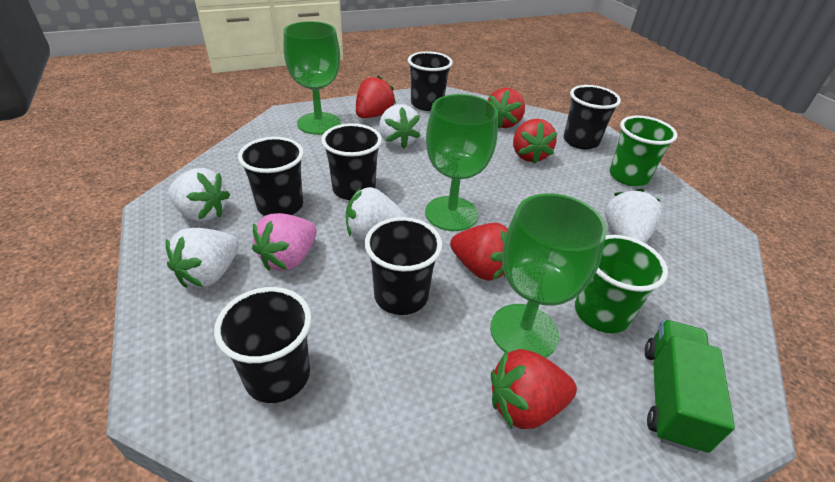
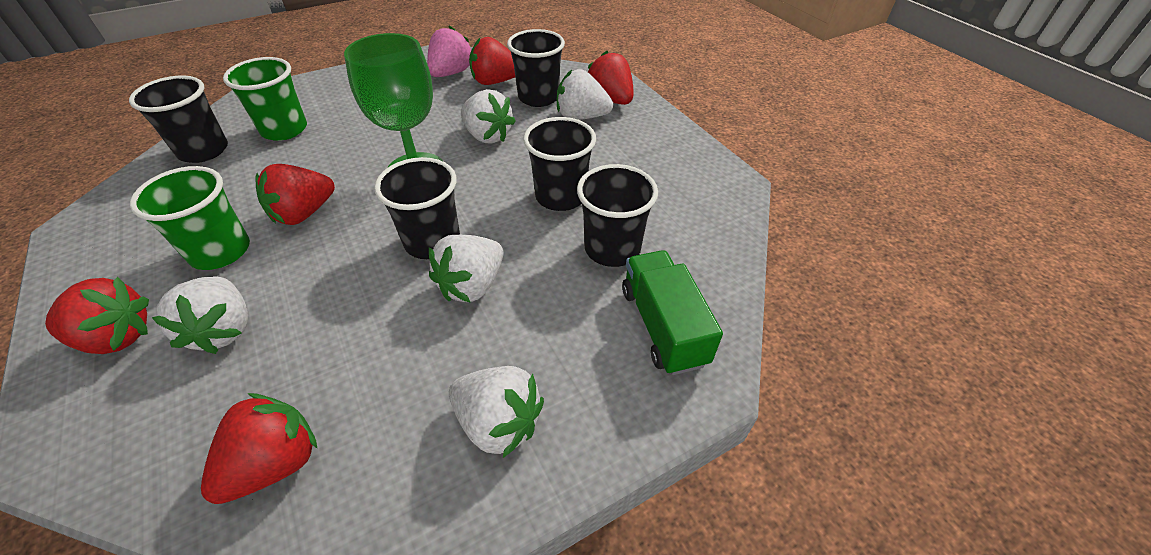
black cup: 6 -> 5
green goblet: 3 -> 1

